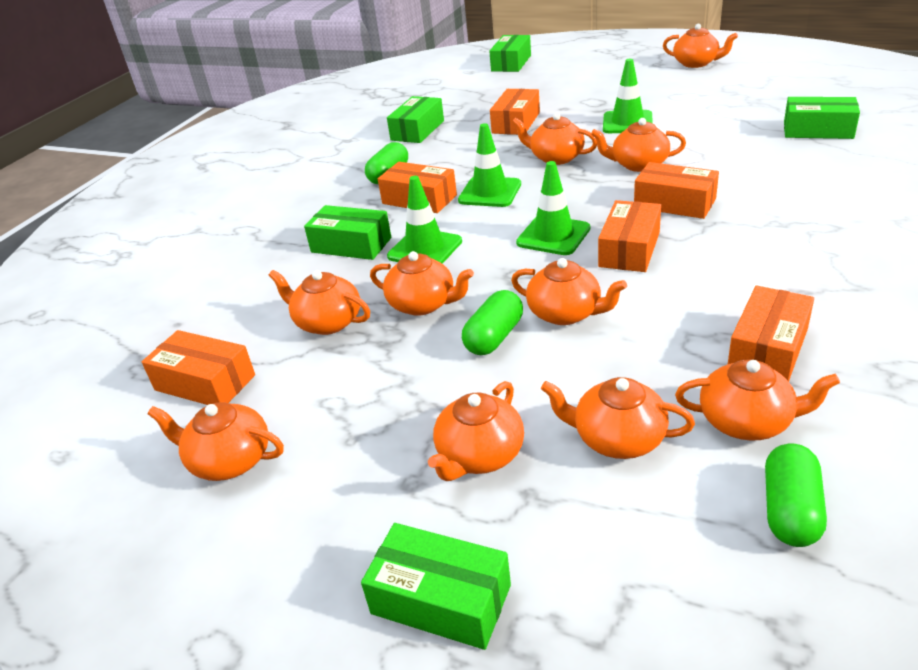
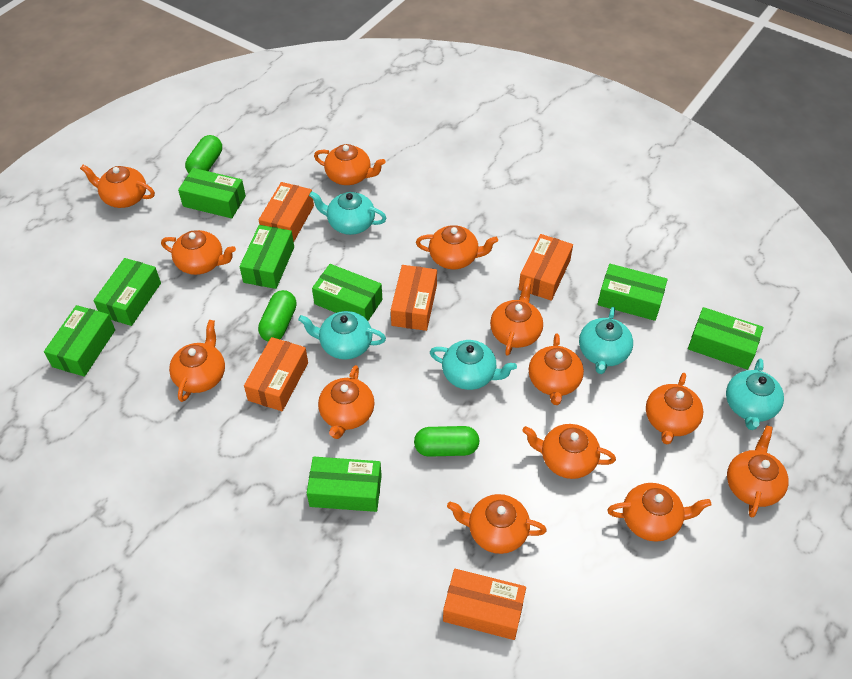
green box: 5 -> 8
green traffic cone: 4 -> 0
orange box: 6 -> 5
orange teapot: 10 -> 13
turquoise teapot: 0 -> 5

